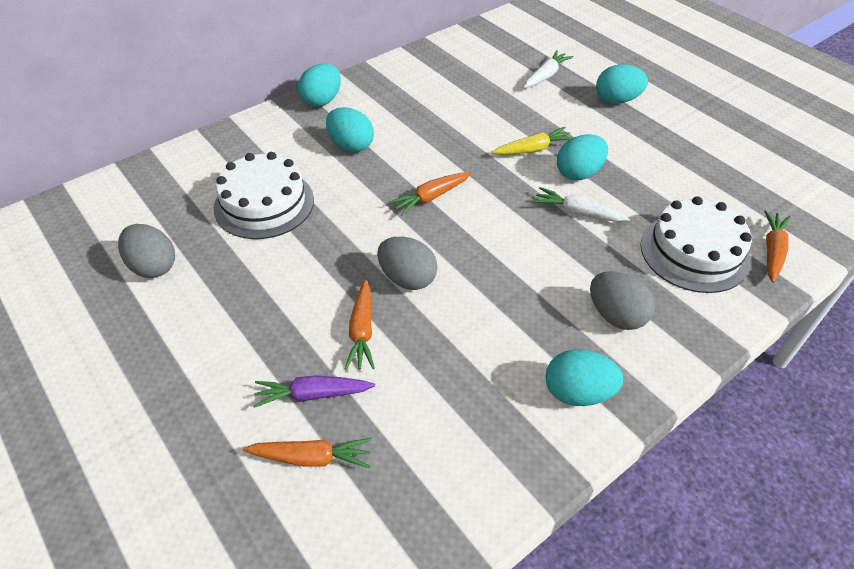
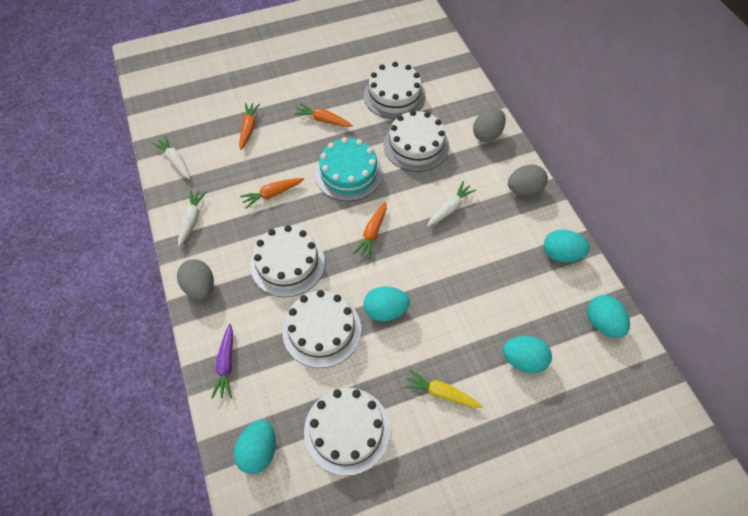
turquoise cake: 0 -> 1
white cake: 2 -> 5
white carrot: 2 -> 3

